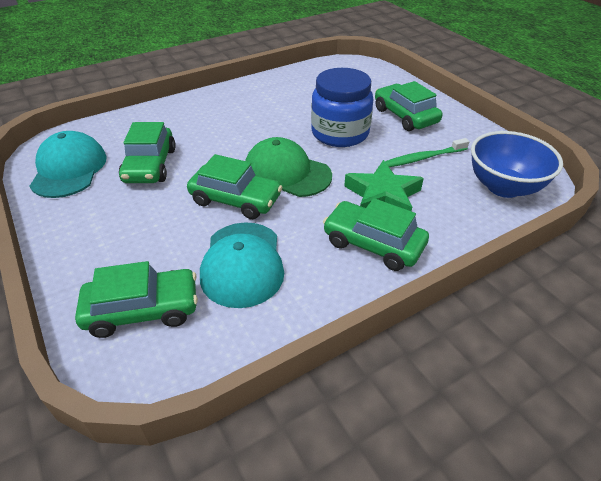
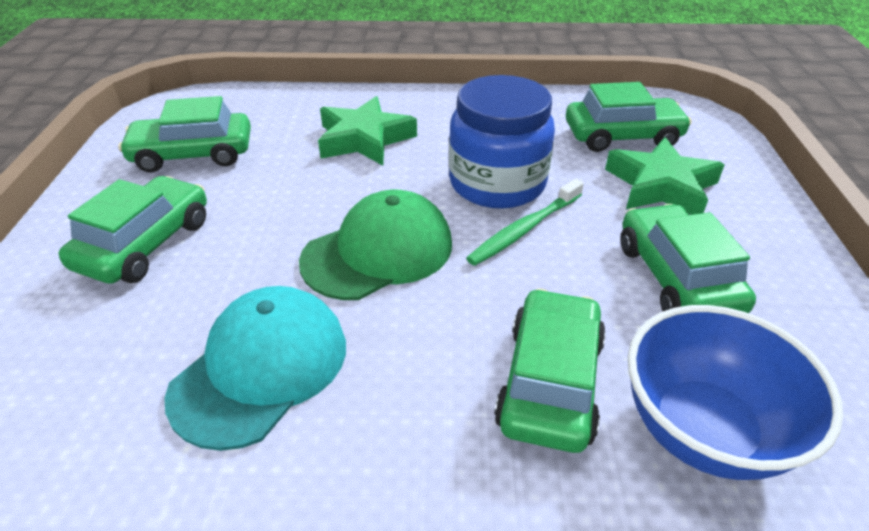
green star: 1 -> 2
turquoise cap: 2 -> 1

